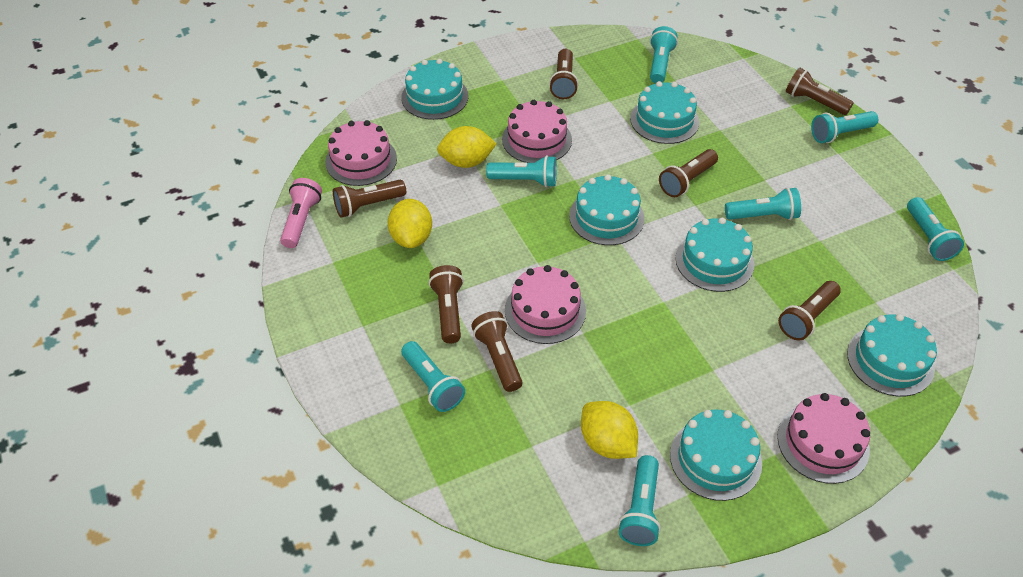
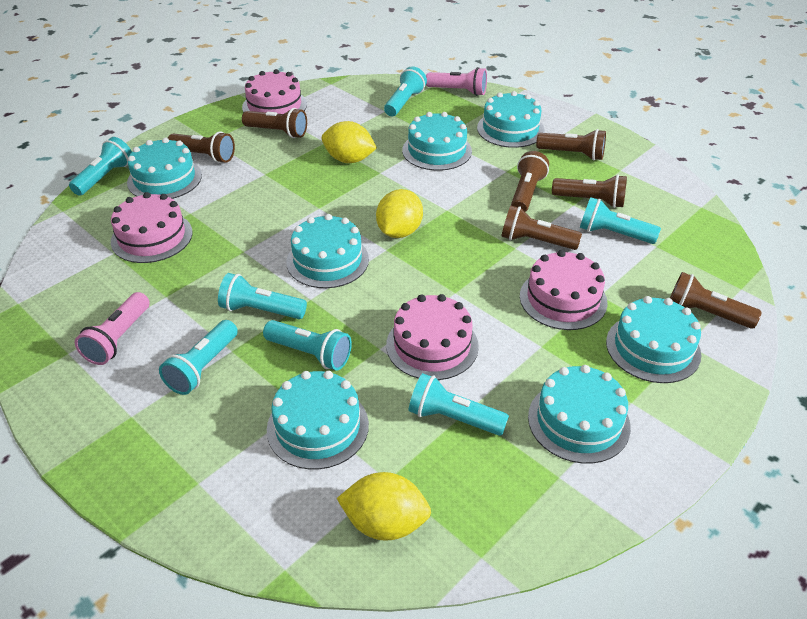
pink flashlight: 1 -> 2
turquoise cake: 6 -> 7

